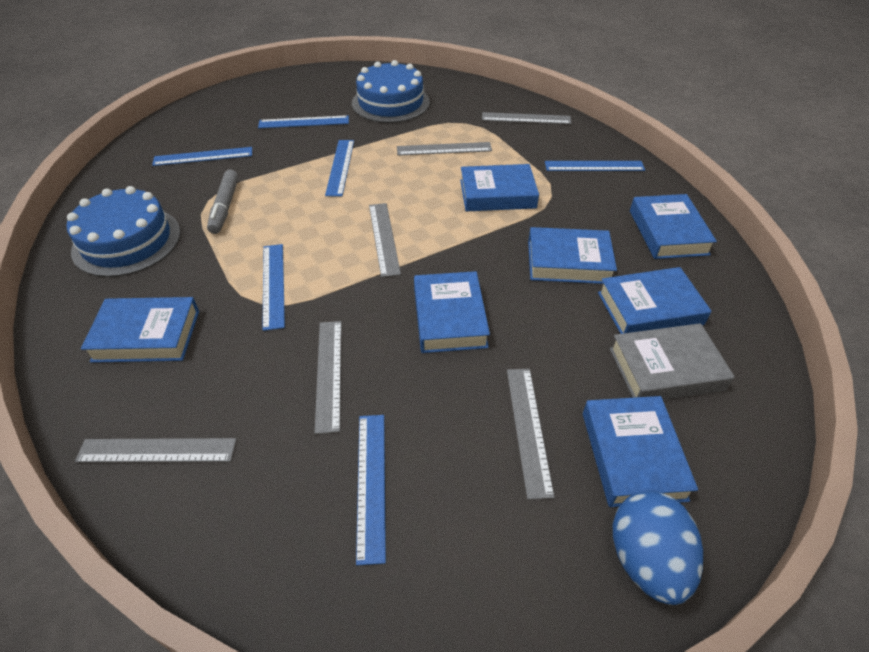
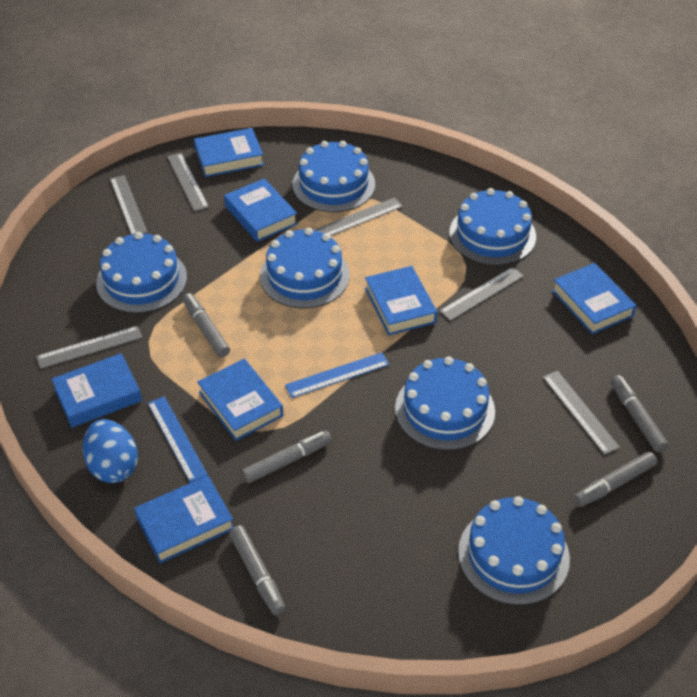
blue cake: 2 -> 6
blue ruler: 6 -> 2
grey book: 1 -> 0
grey marker: 1 -> 5

